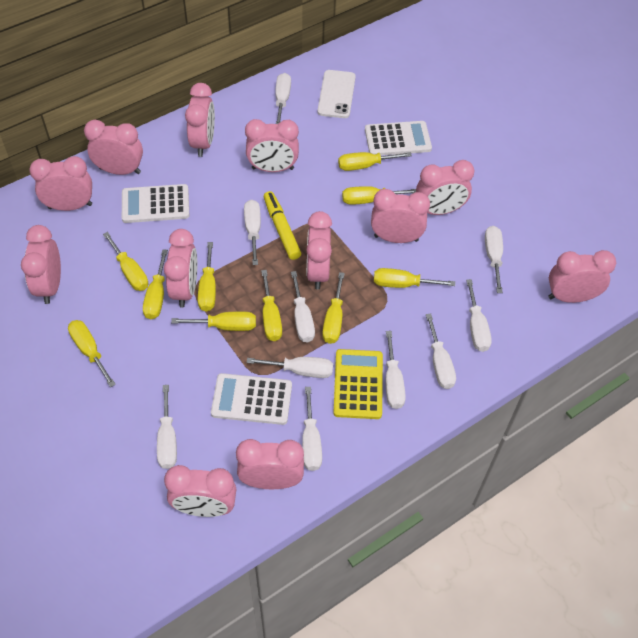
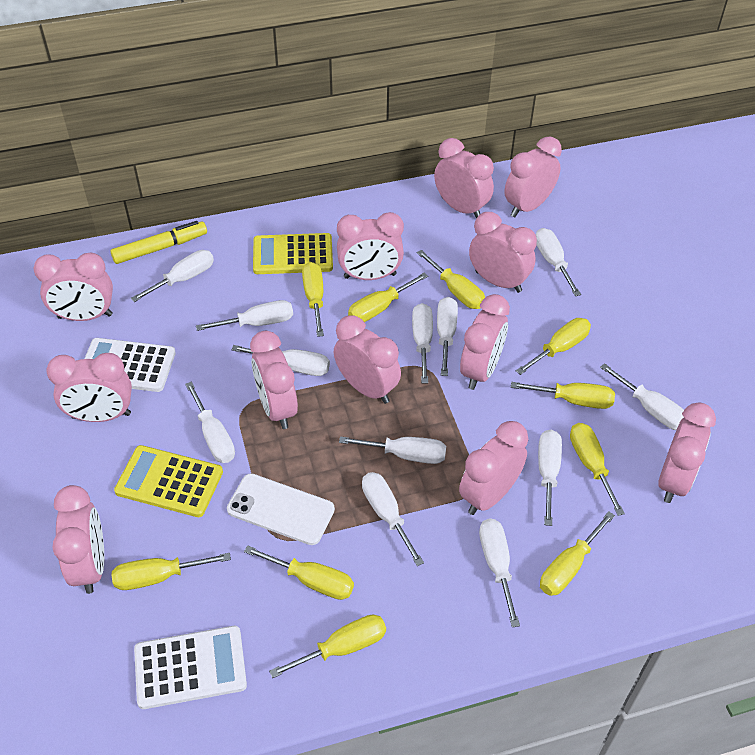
white calculator: 3 -> 2
white screwdriver: 10 -> 12
yellow calculator: 1 -> 2

